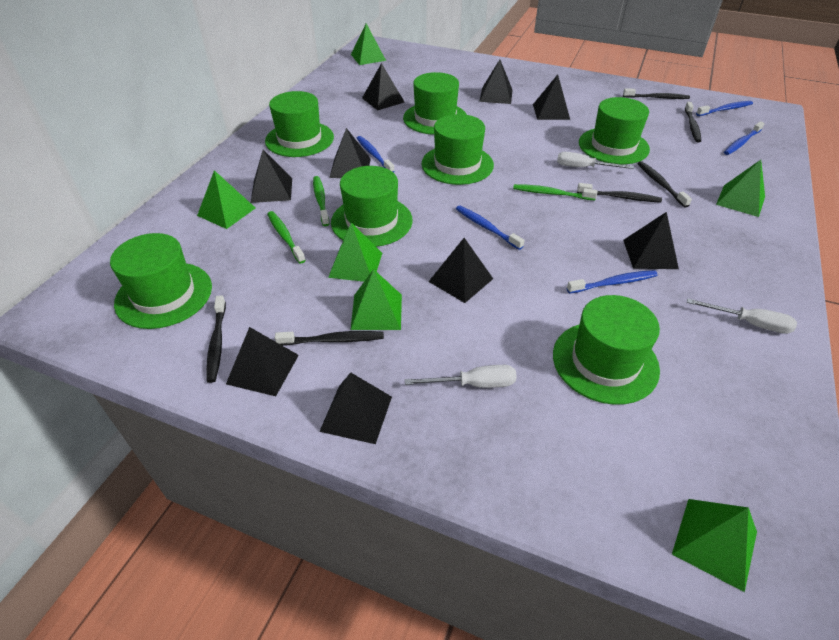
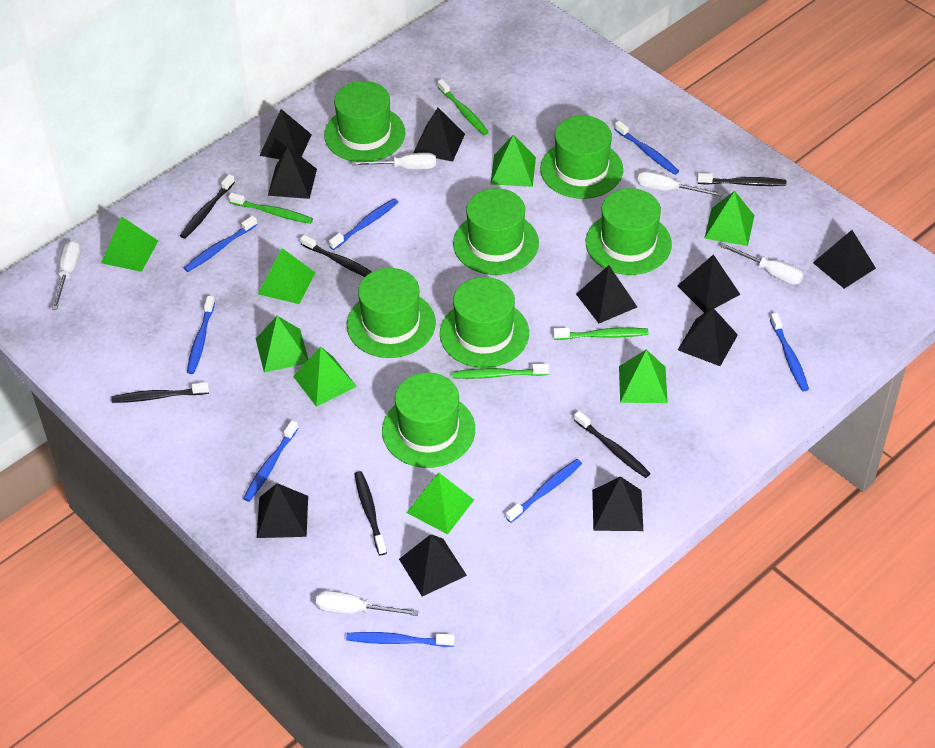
black pyramid: 9 -> 10
blue toothbrush: 5 -> 8
green pyramid: 6 -> 8
green toothbrush: 3 -> 4
white screwdriver: 3 -> 5

